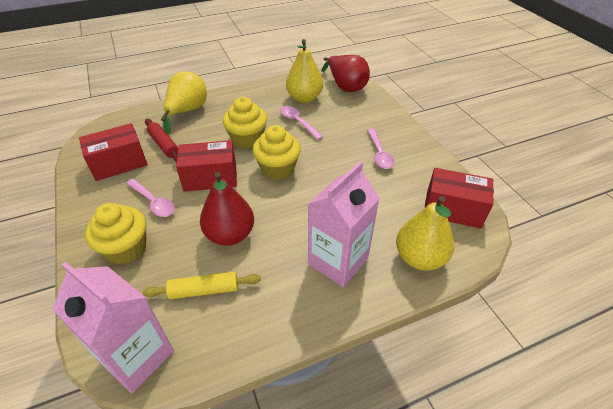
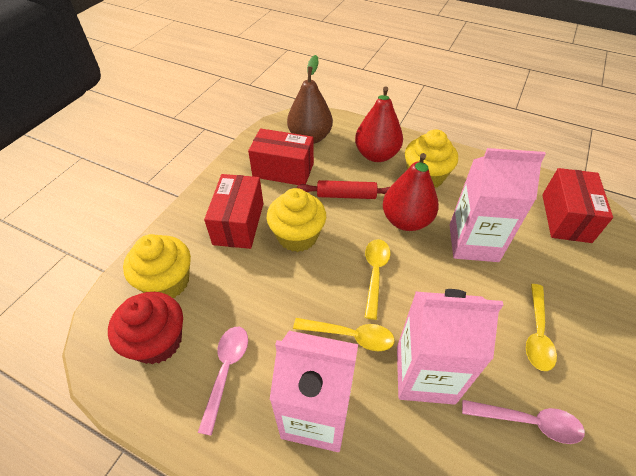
brown pear: 0 -> 1
pink carton: 2 -> 3
pink spoon: 3 -> 2
red cupcake: 0 -> 1
yellow pear: 3 -> 0
yellow rolling pin: 1 -> 0
yellow spoon: 0 -> 3

